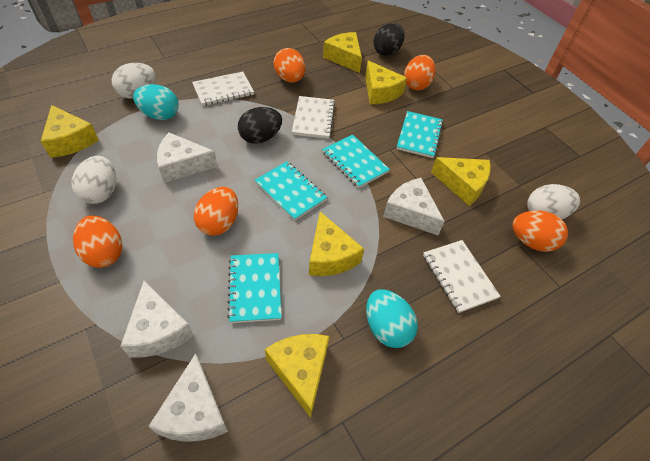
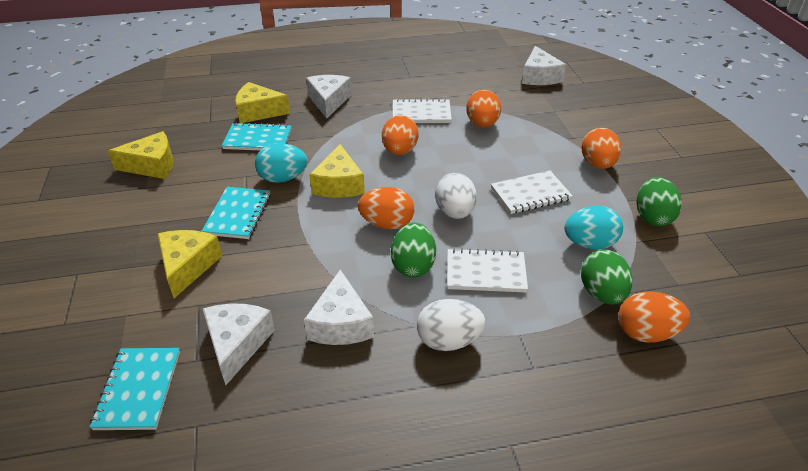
black egg: 2 -> 0
green egg: 0 -> 3
turquoise notebook: 4 -> 3
white egg: 3 -> 2
yellow cheese: 6 -> 4

